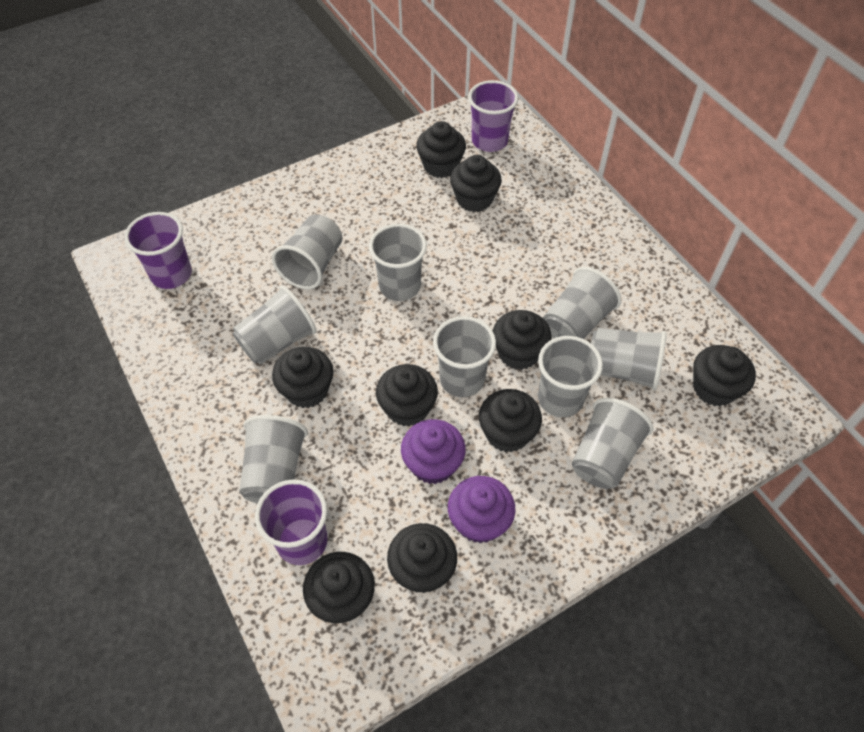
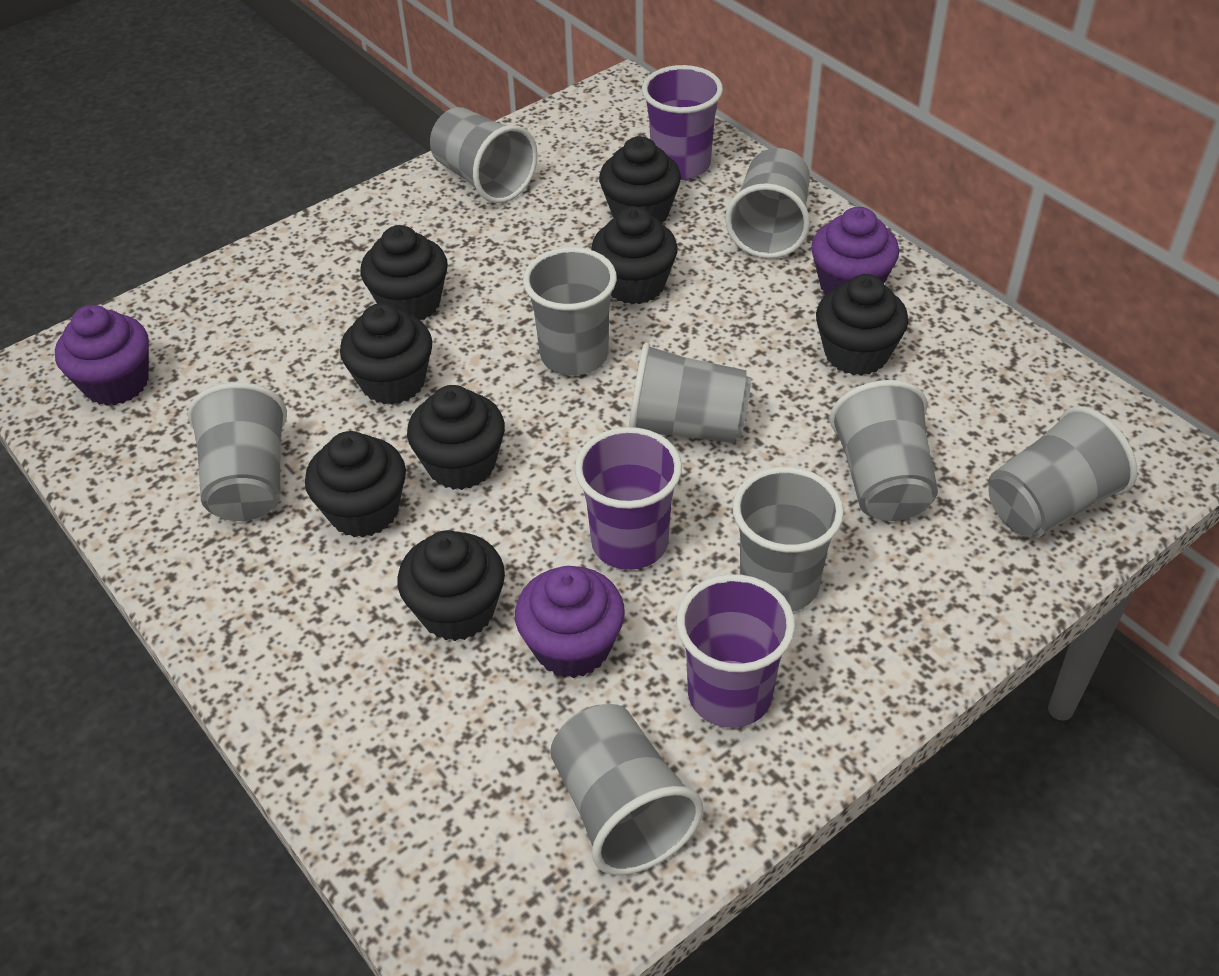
black cupcake: 9 -> 8
purple cupcake: 2 -> 3

